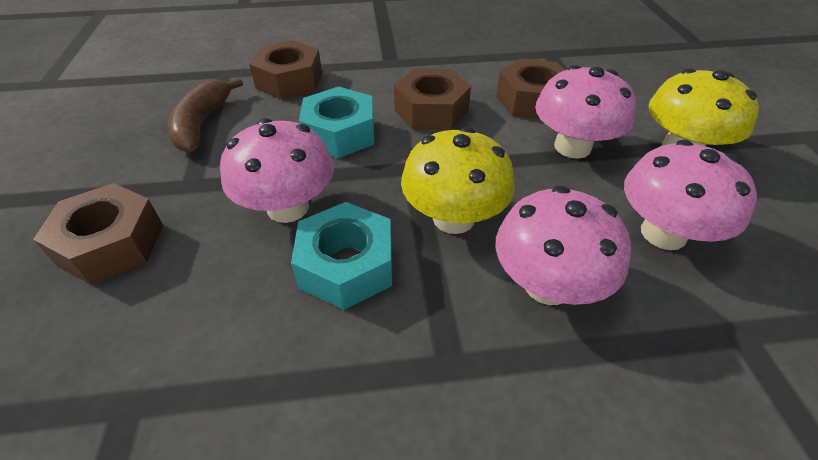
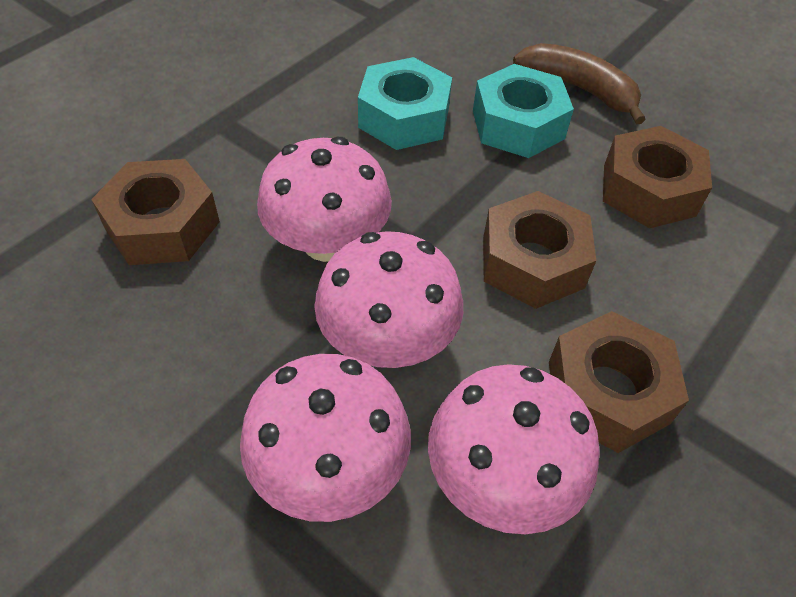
yellow mushroom: 2 -> 0

